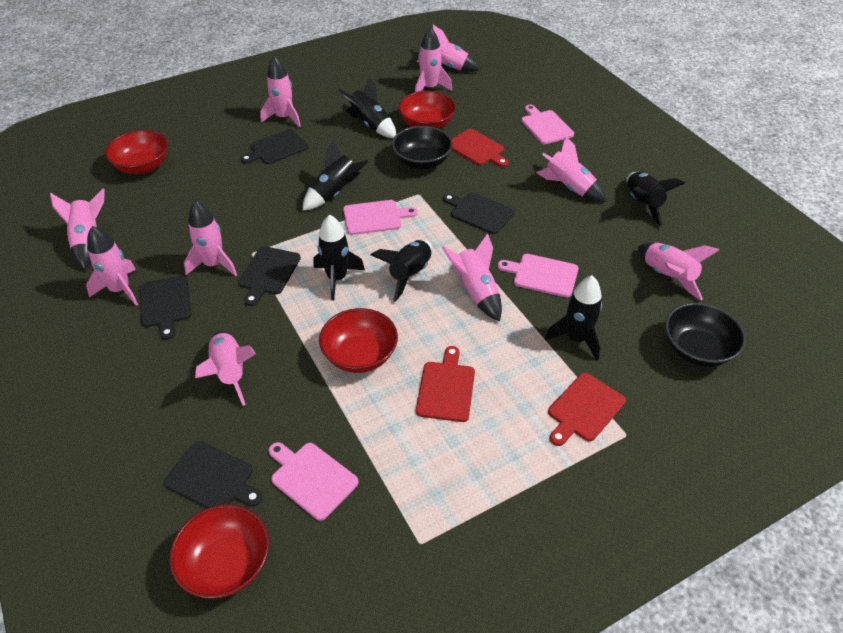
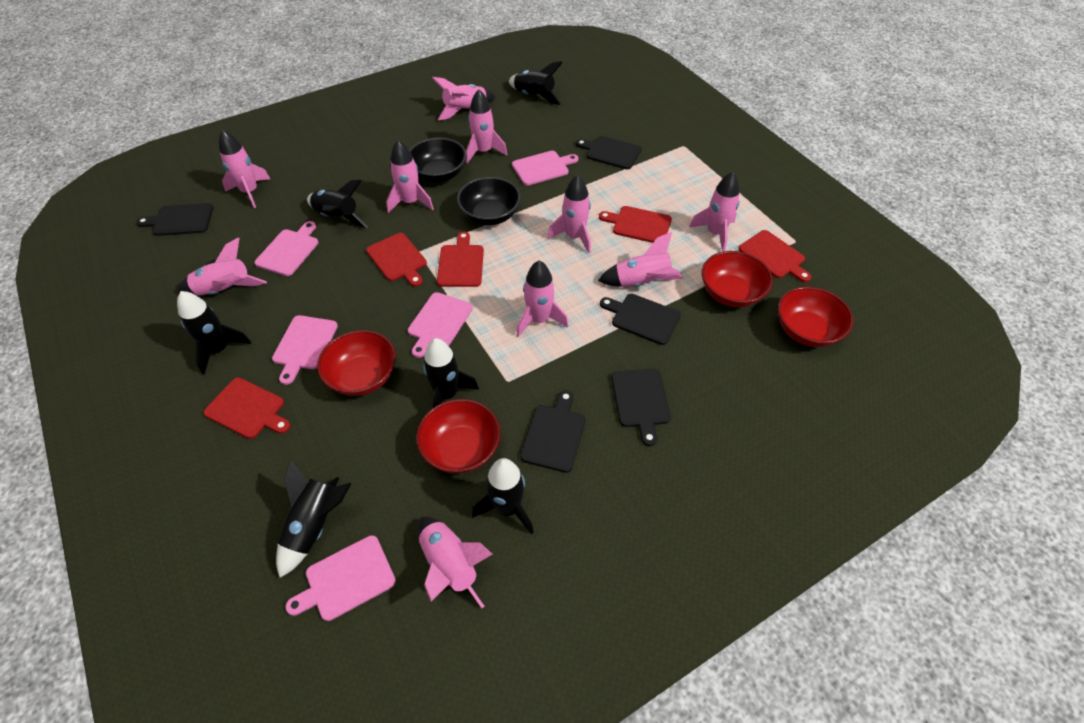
pink cutting board: 4 -> 5
red cutting board: 3 -> 5

